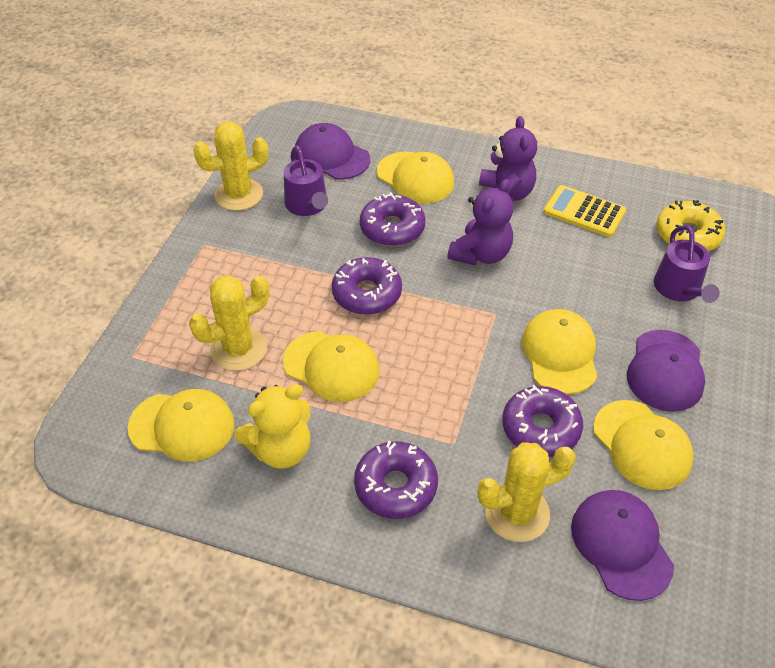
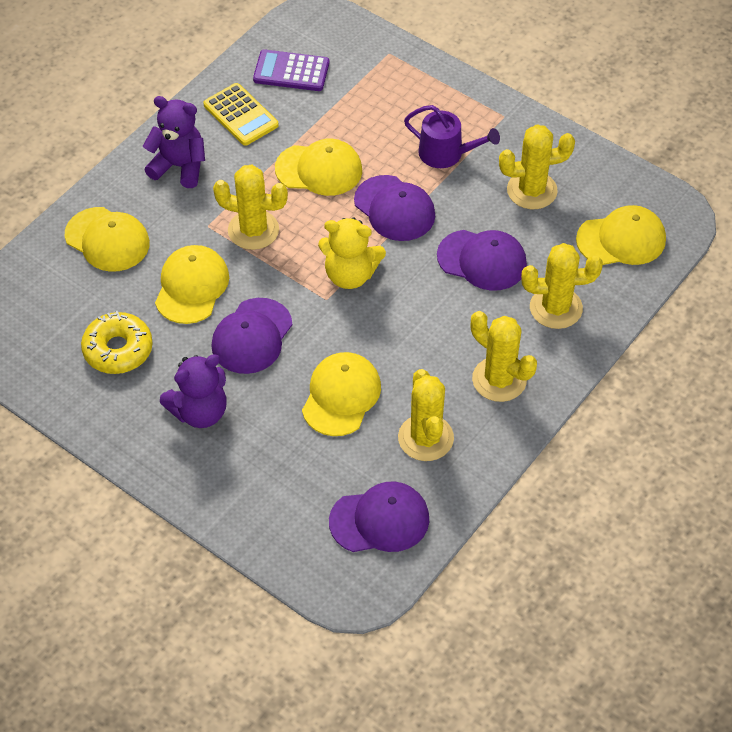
purple calculator: 0 -> 1
purple cap: 3 -> 4
purple donut: 4 -> 0
purple watering can: 2 -> 1
yellow cactus: 3 -> 5

